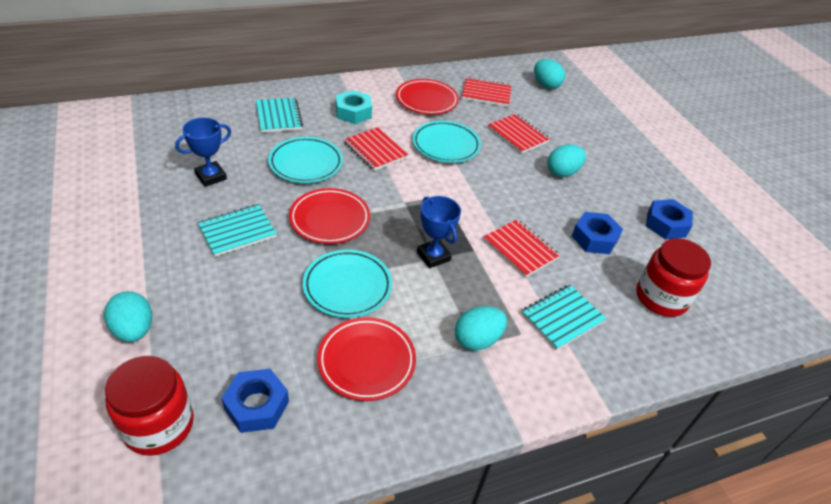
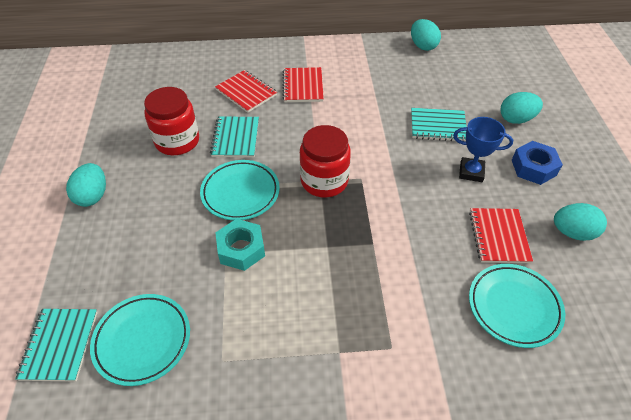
blue nut: 3 -> 1
blue trophy: 2 -> 1
red notebook: 4 -> 3
red plate: 3 -> 0

